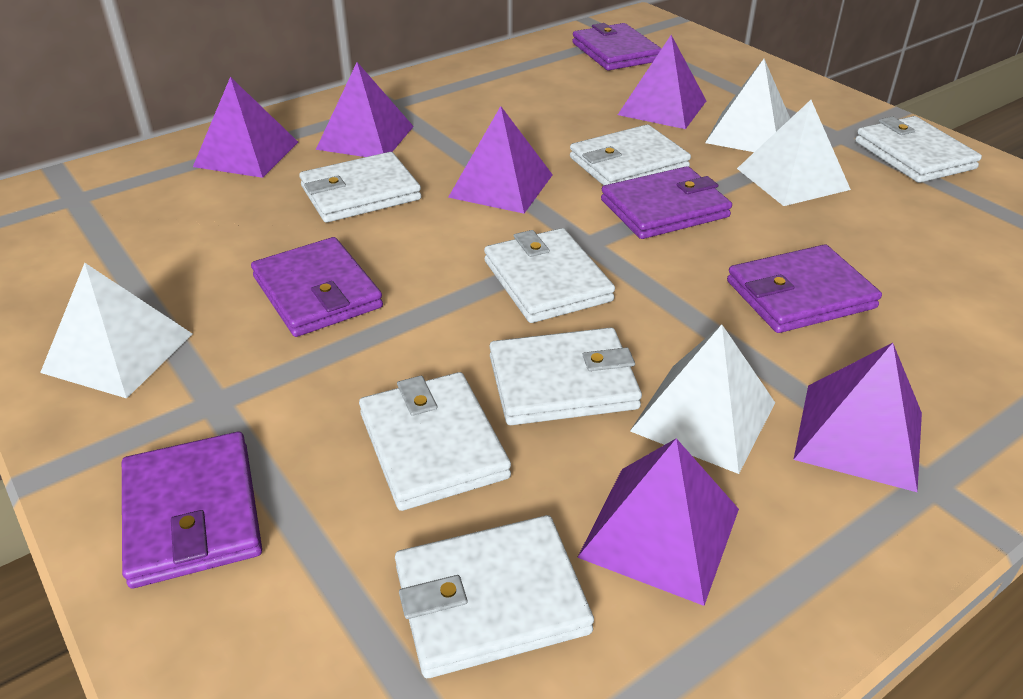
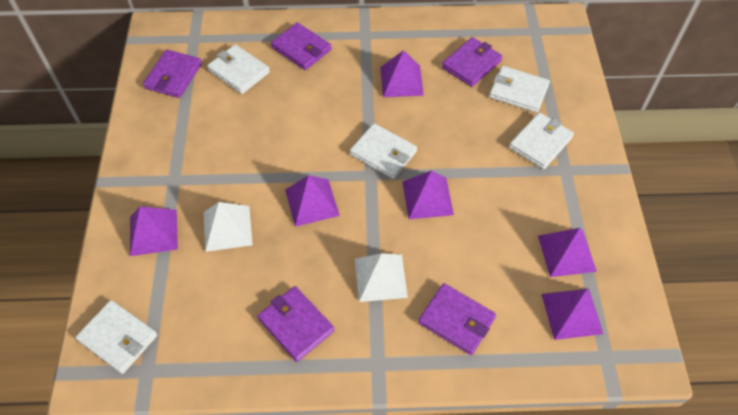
white pyramid: 4 -> 2
white wallet: 7 -> 5

